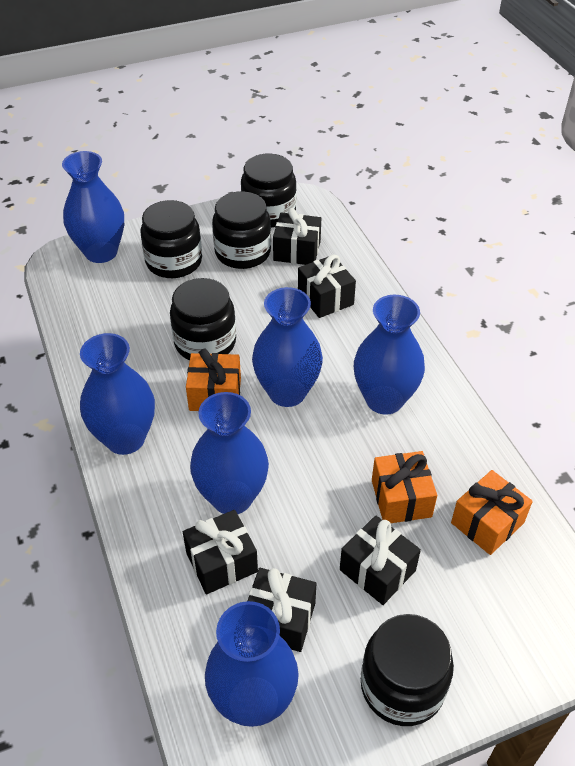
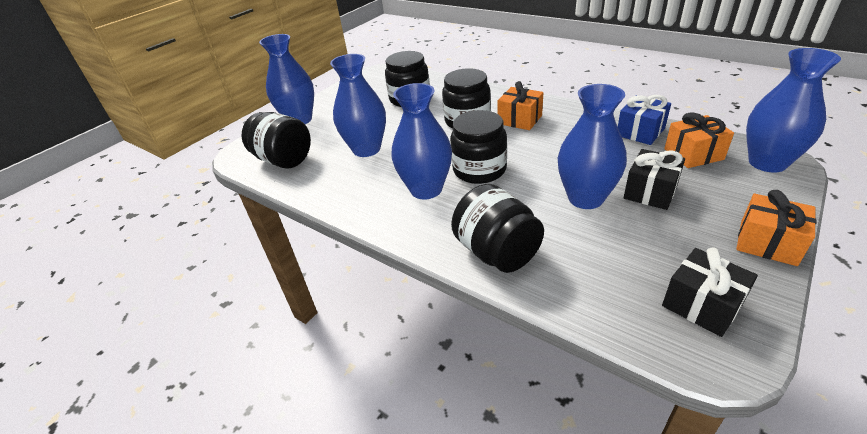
black gift: 5 -> 2
blue gift: 0 -> 1
blue vase: 6 -> 5

